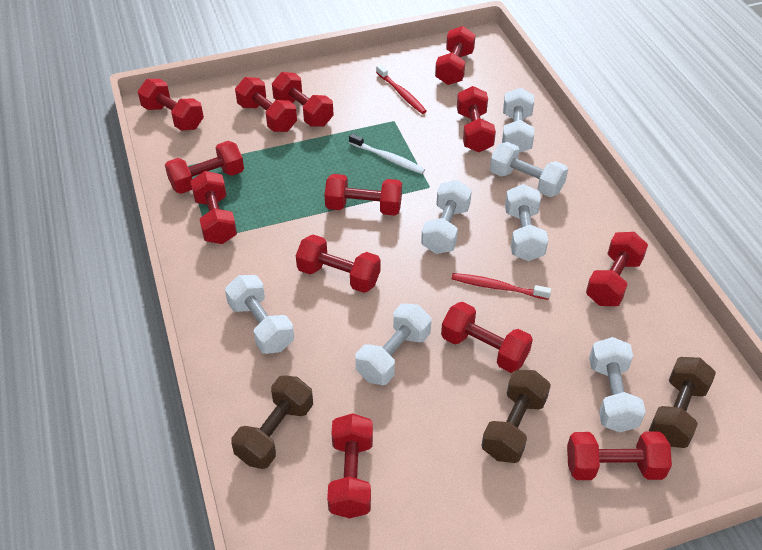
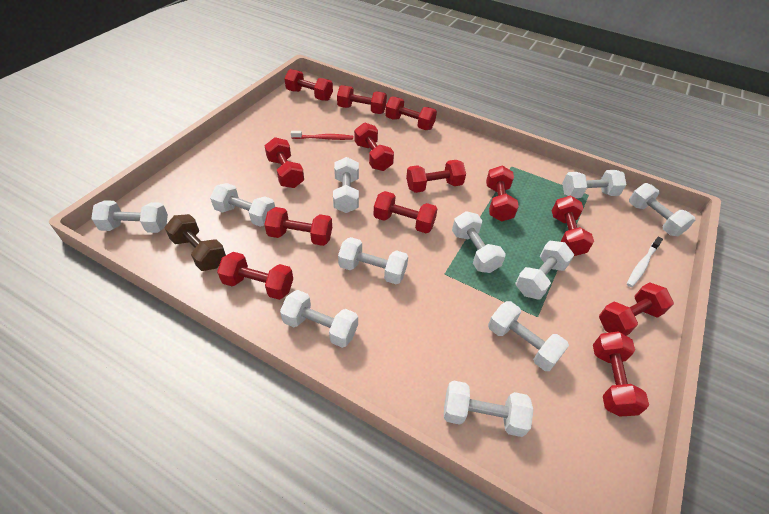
brown dumbbell: 3 -> 1
red toothbrush: 2 -> 1
white dumbbell: 7 -> 11

